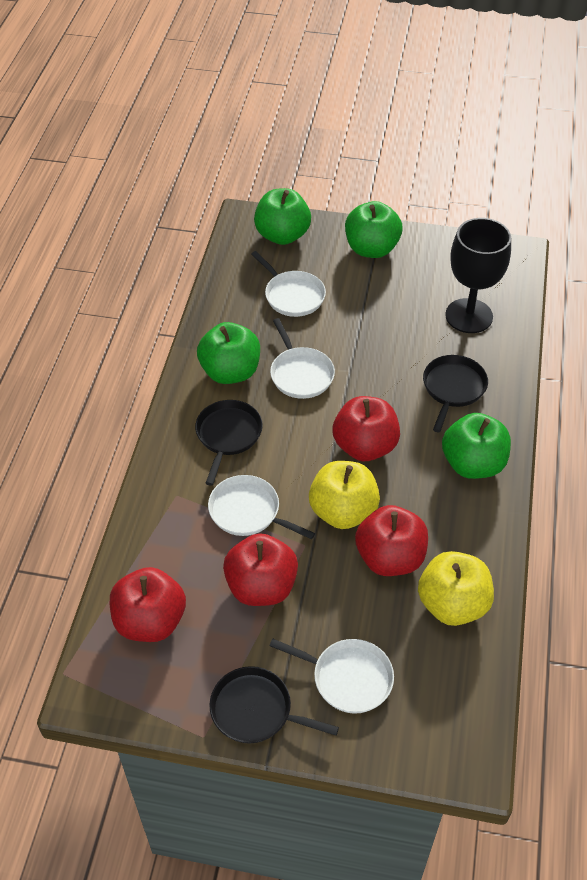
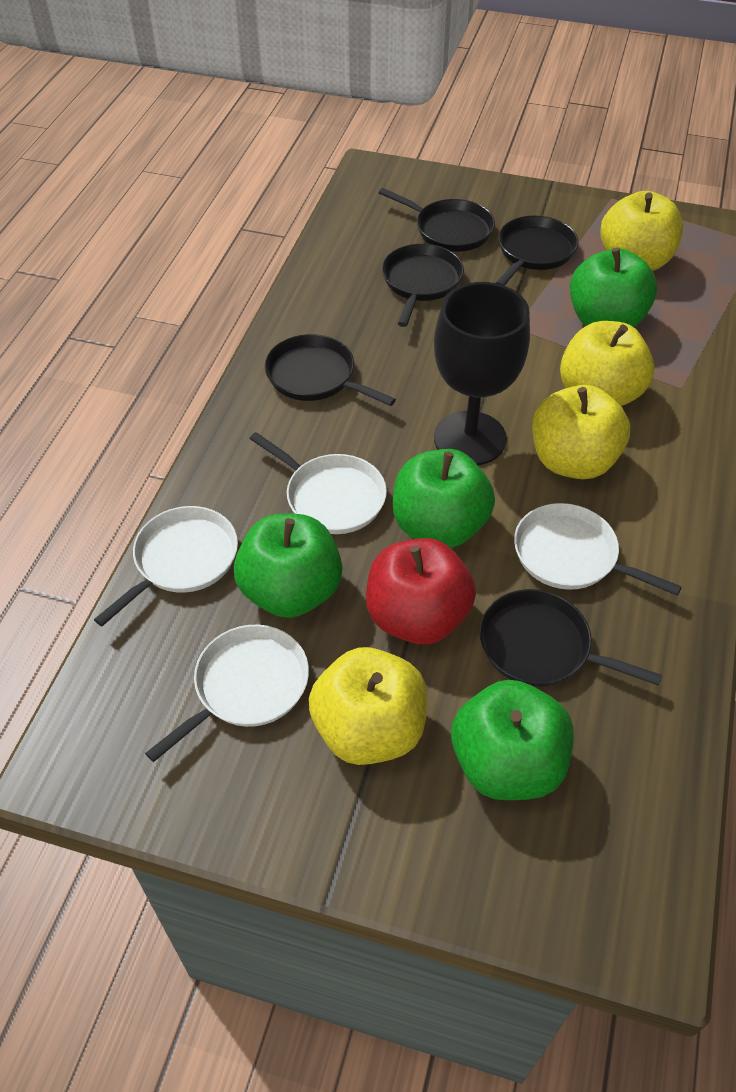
black pan: 3 -> 5
red apple: 4 -> 1
yellow apple: 2 -> 4

